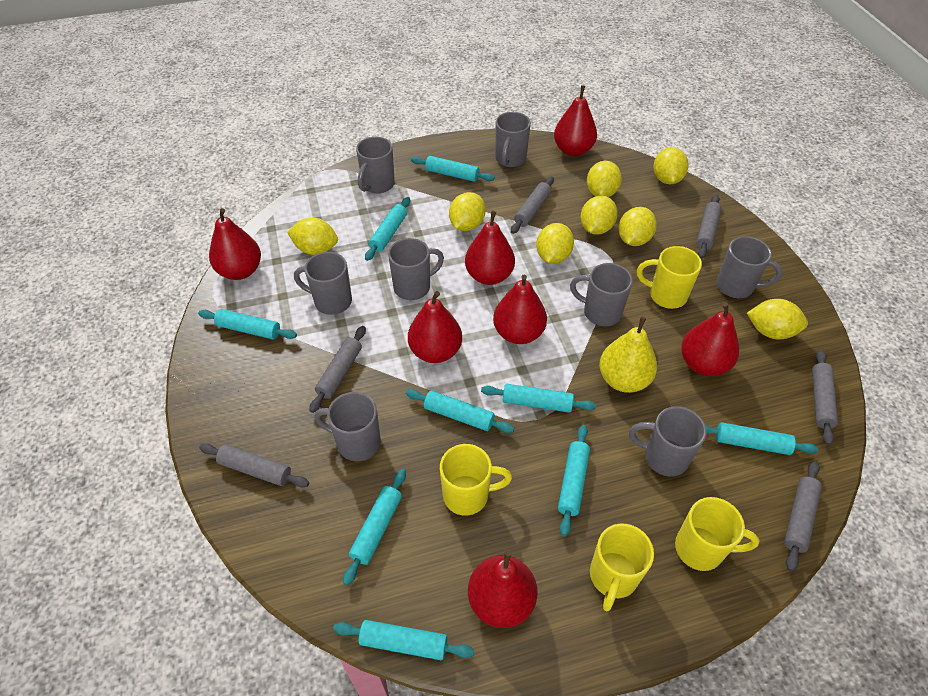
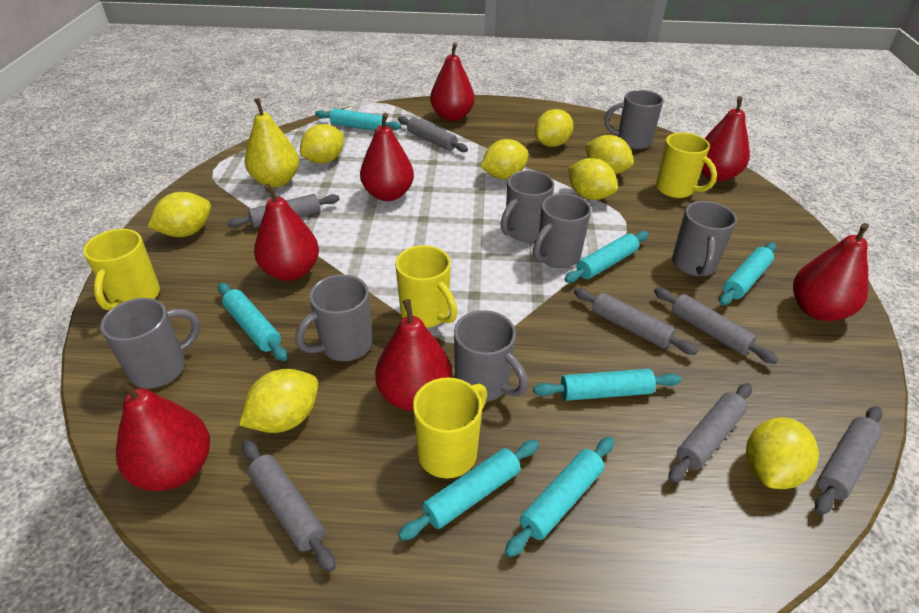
grey mug: 8 -> 7
grey rolling pin: 6 -> 7
turquoise rolling pin: 9 -> 7

